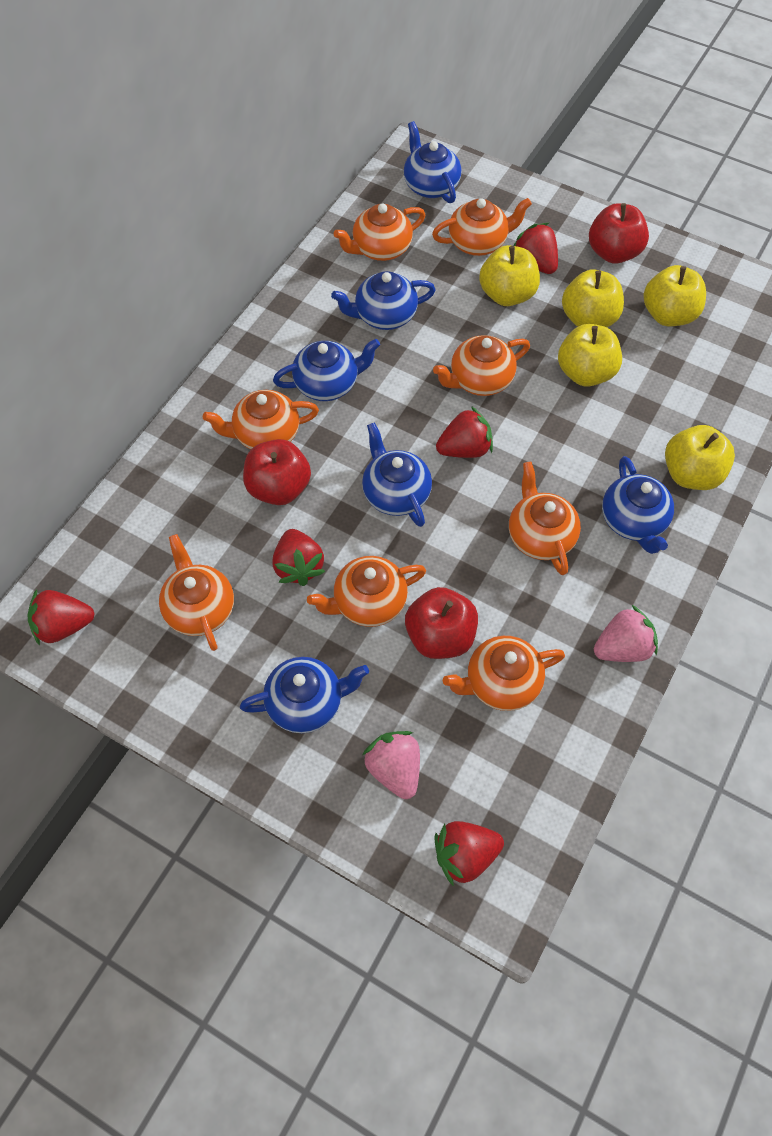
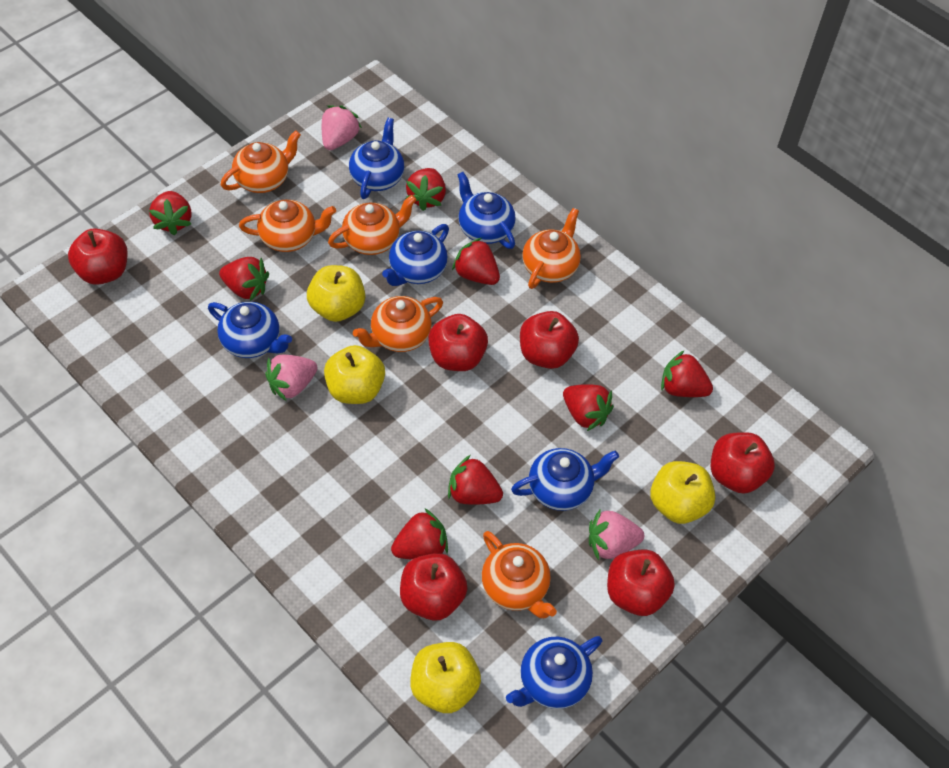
orange teapot: 8 -> 6
pink strawberry: 2 -> 3
red apple: 3 -> 6
red strawberry: 5 -> 8
yellow apple: 5 -> 4

